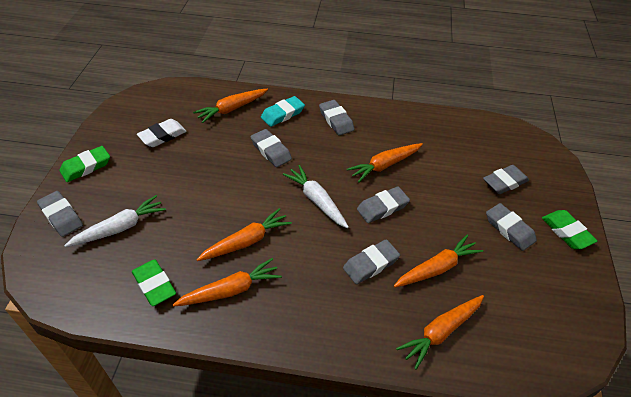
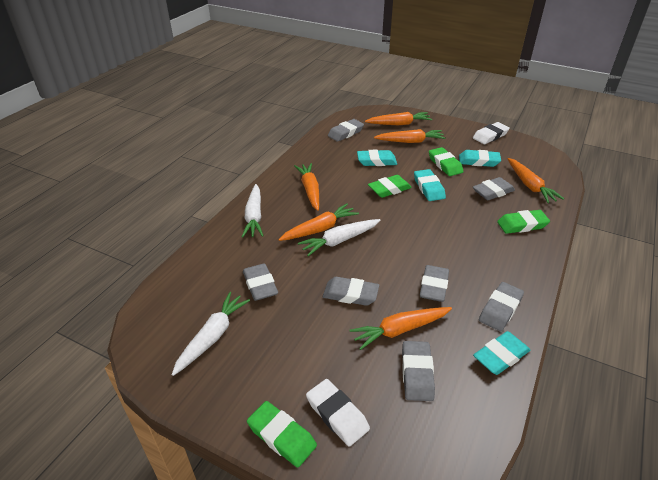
green eraser: 3 -> 4
turquoise eraser: 1 -> 4
white carrot: 2 -> 3
white eraser: 1 -> 2

